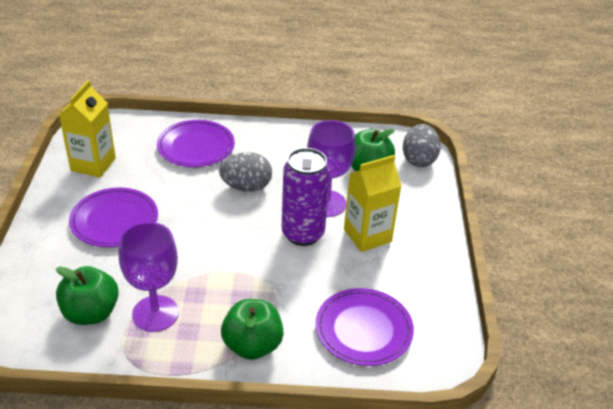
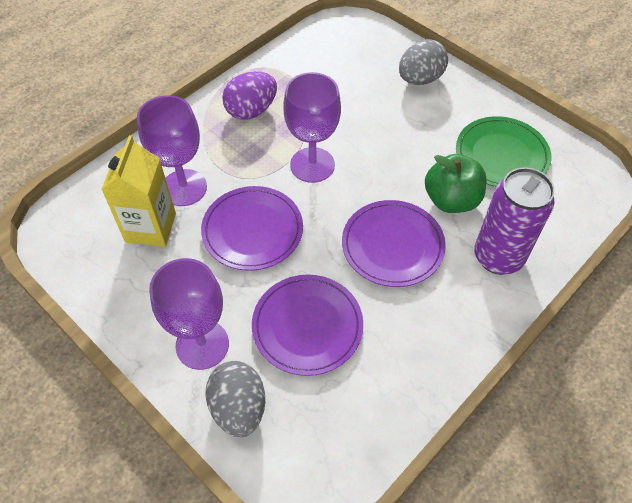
green apple: 3 -> 1
green plate: 0 -> 1
purple egg: 0 -> 1
purple goblet: 2 -> 3
yellow carton: 2 -> 1

